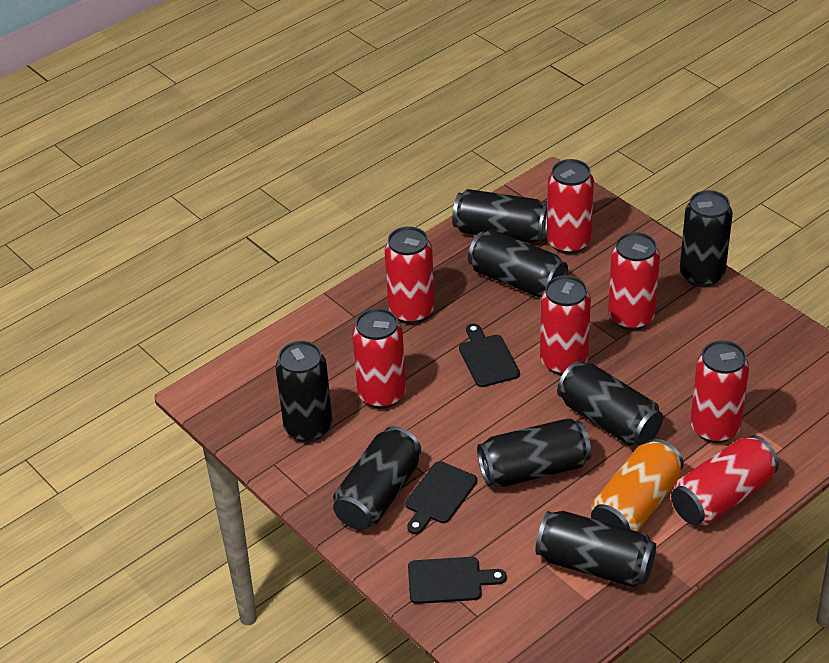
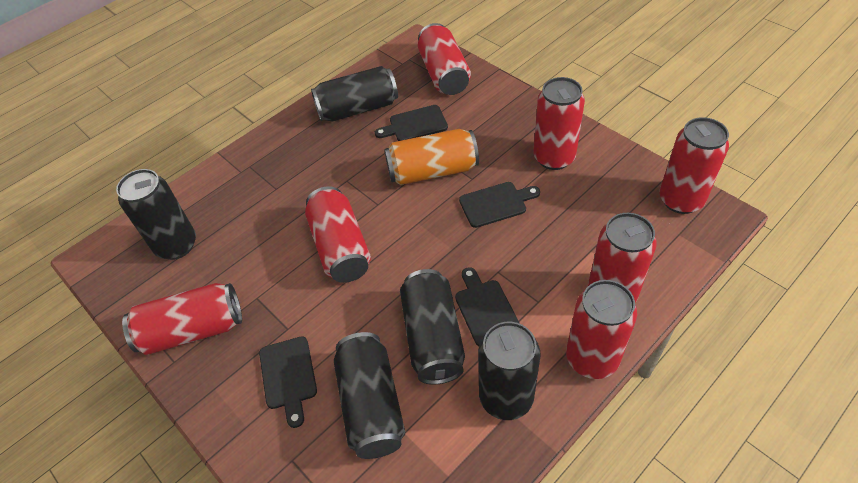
black can: 8 -> 5
black cutting board: 3 -> 4

